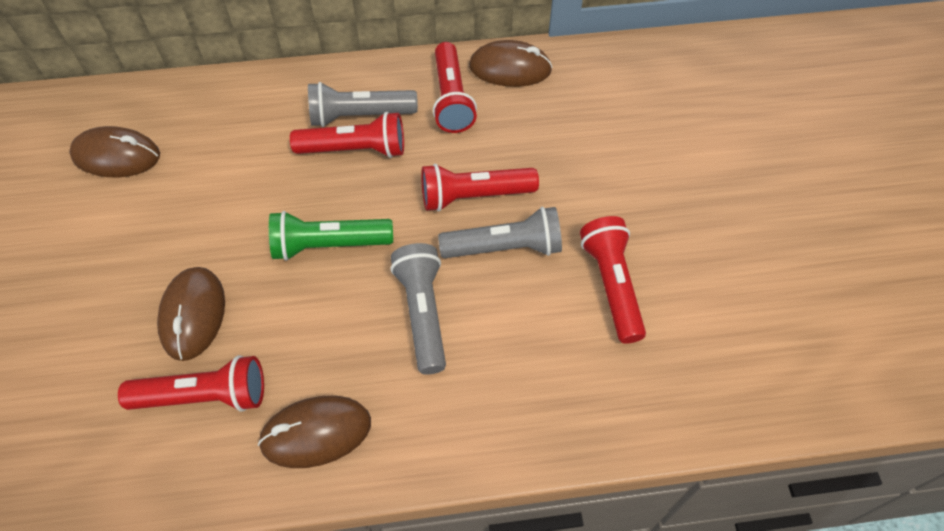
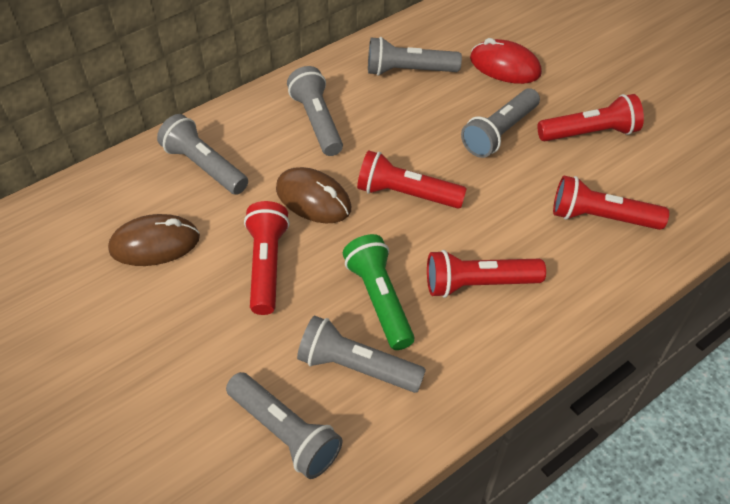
brown mouse: 4 -> 2
grey flashlight: 3 -> 6
red mouse: 0 -> 1

